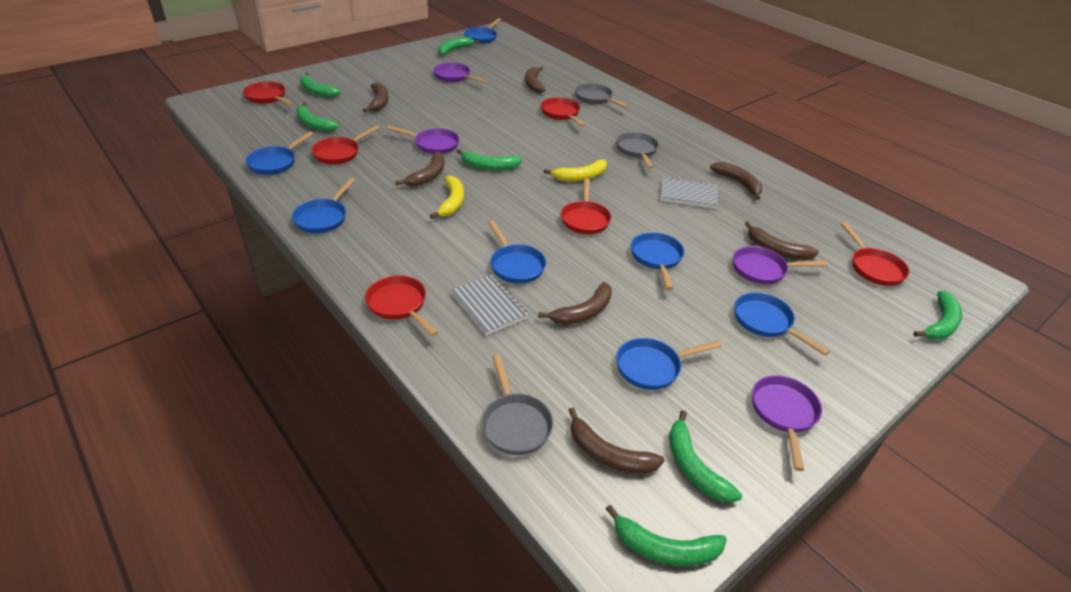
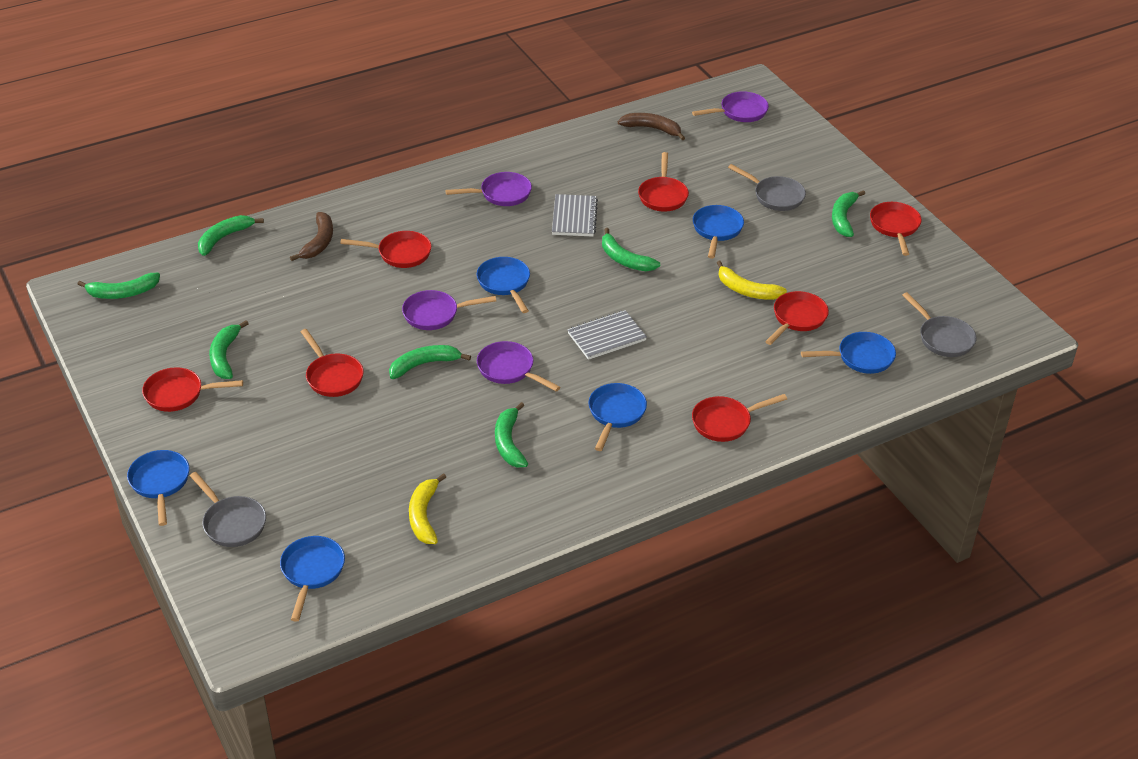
blue pan: 7 -> 6
brown banana: 7 -> 2
red pan: 6 -> 7

